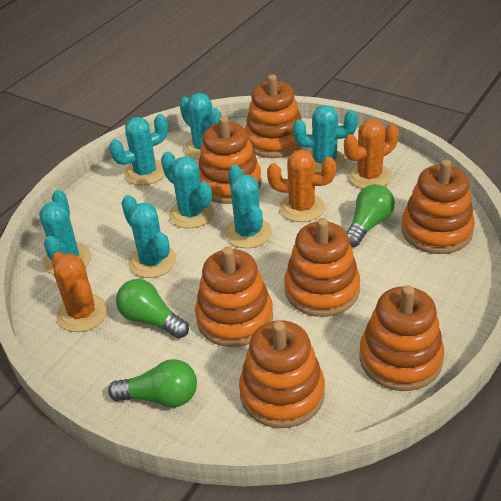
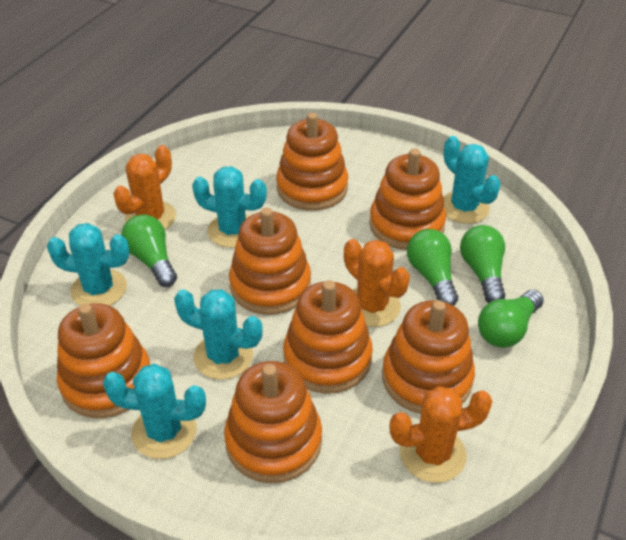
green light bulb: 3 -> 4
turquoise cactus: 7 -> 5

